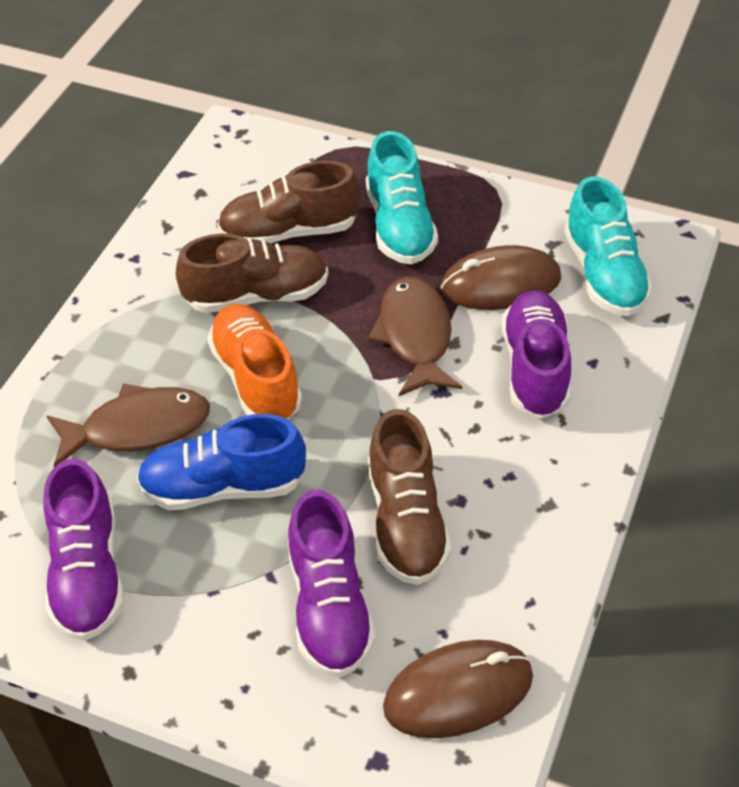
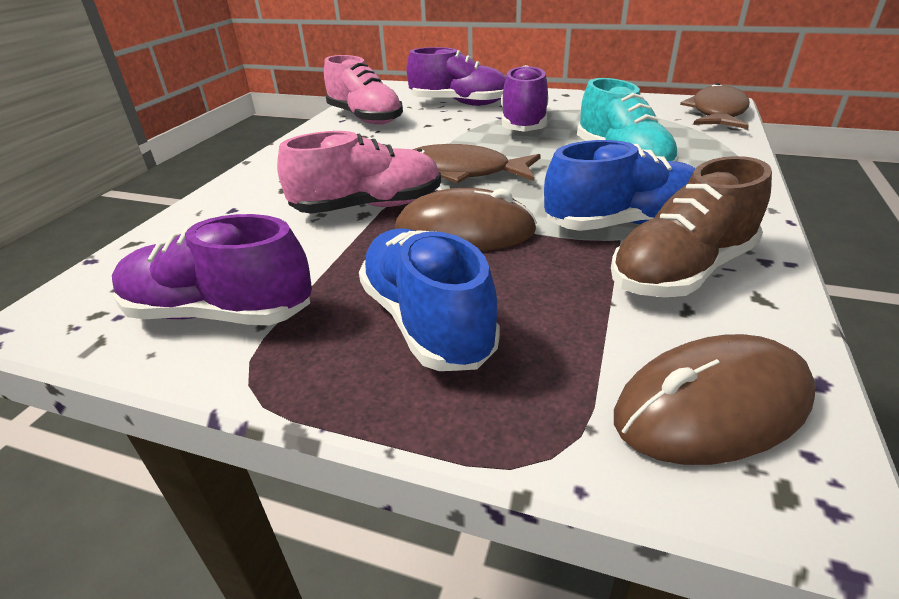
blue shoe: 1 -> 2
brown shoe: 3 -> 1
orange shoe: 1 -> 0
pink shoe: 0 -> 2
turquoise shoe: 2 -> 1

